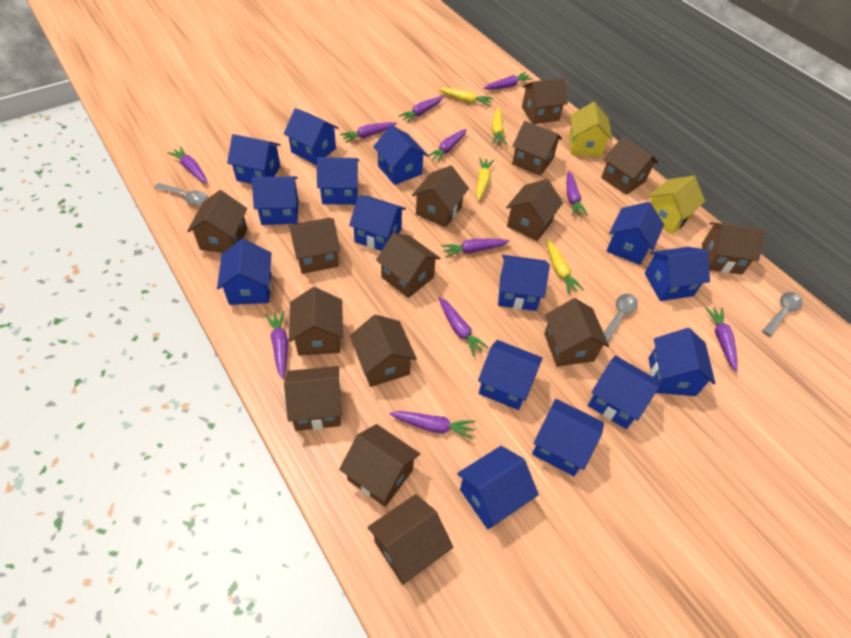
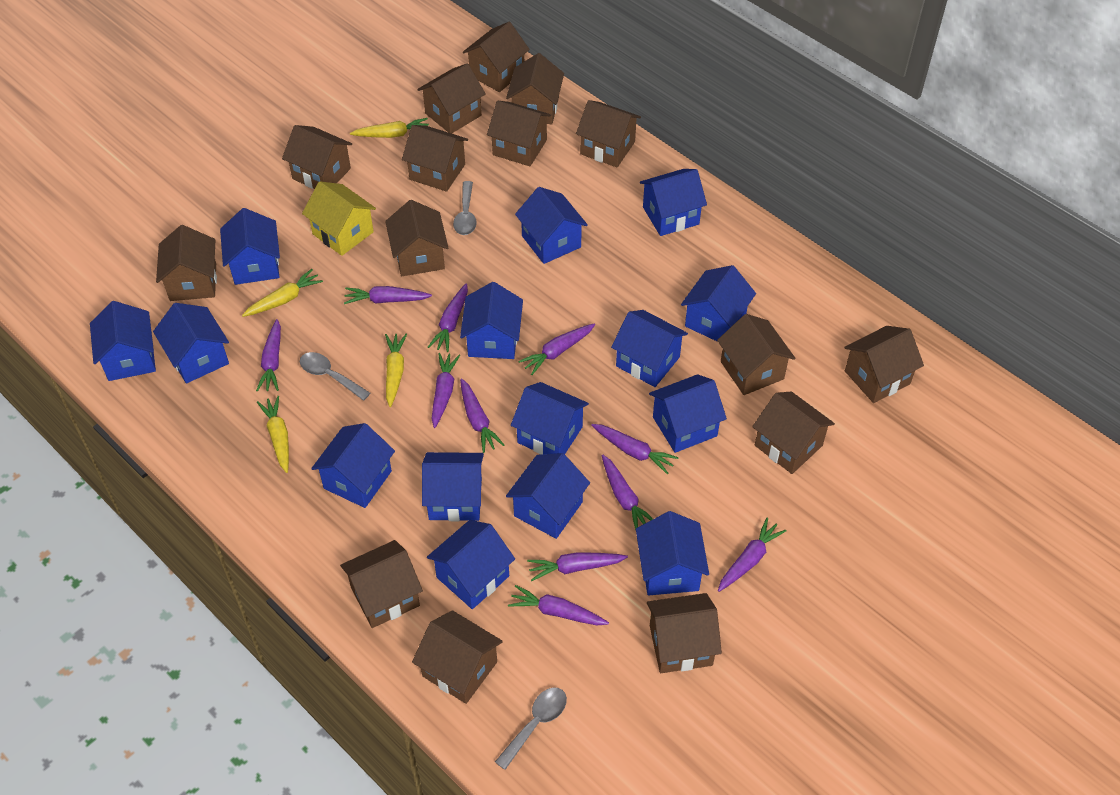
yellow house: 2 -> 1

